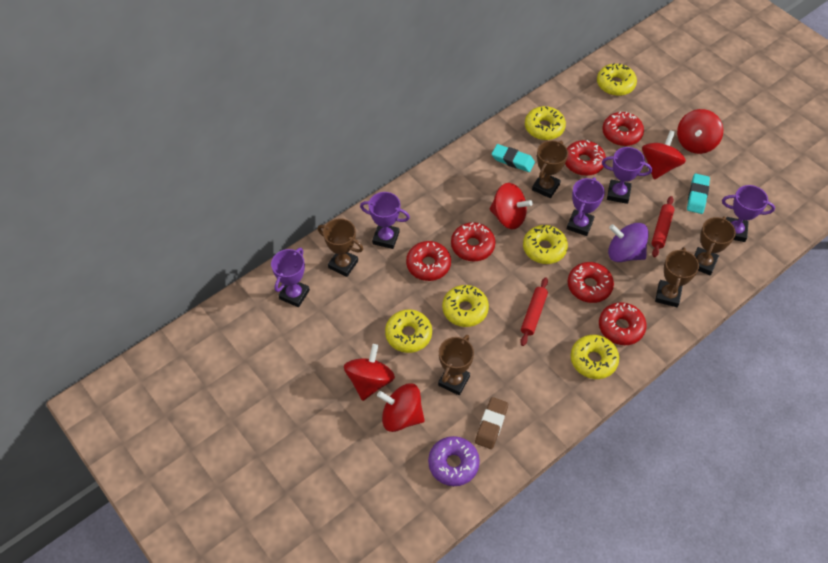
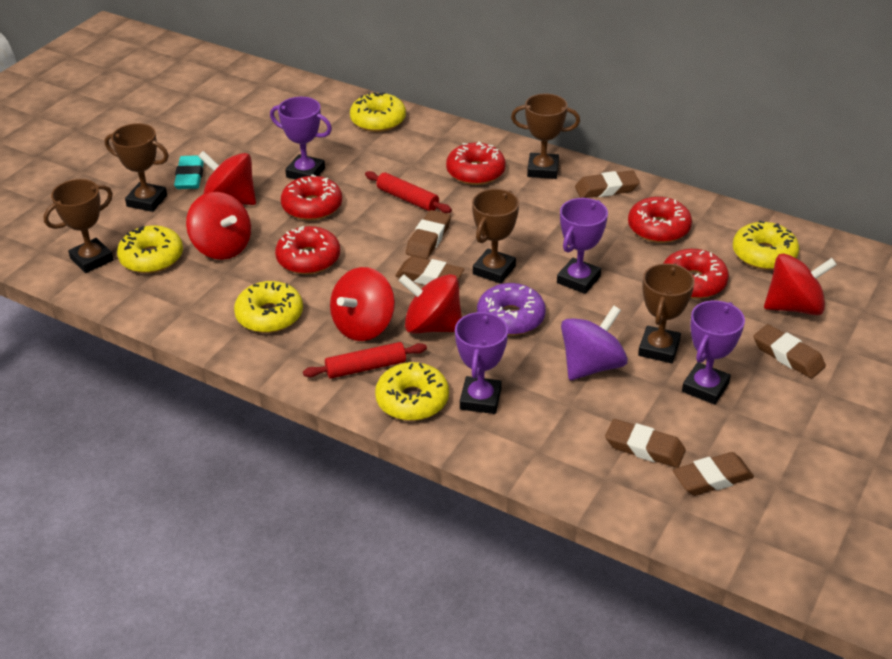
brown eraser: 1 -> 6
purple trophy: 5 -> 4
red donut: 6 -> 5
turquoise eraser: 2 -> 1
yellow donut: 6 -> 5

